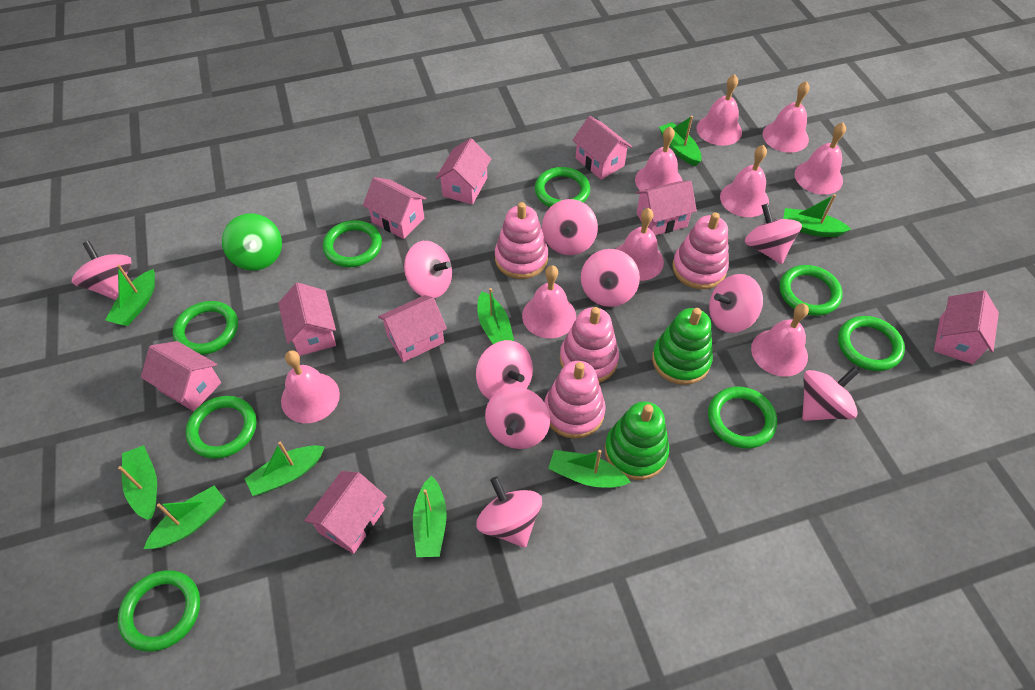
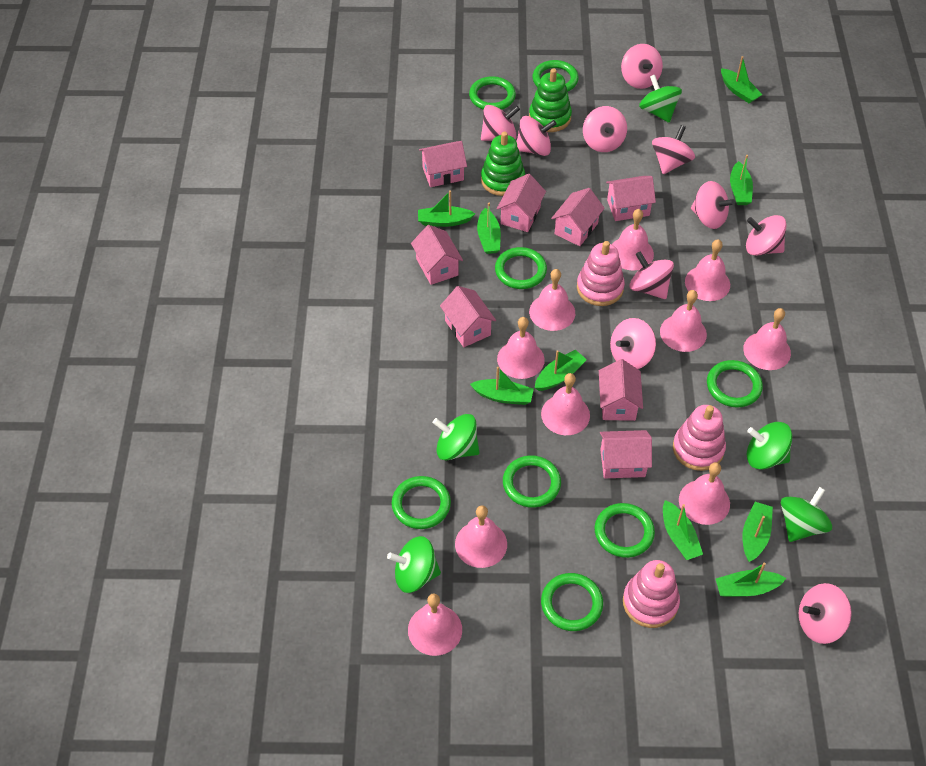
green spinning top: 1 -> 5
pink bell: 9 -> 10
pink house: 9 -> 8
pink stacking toy: 4 -> 3

